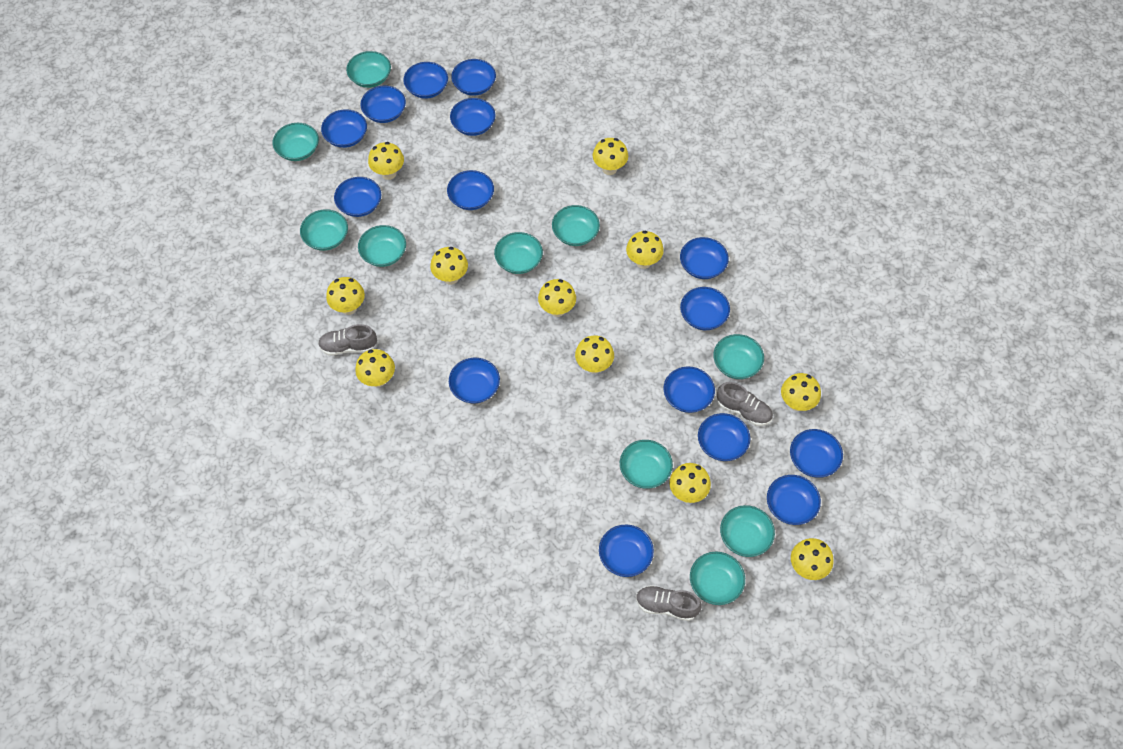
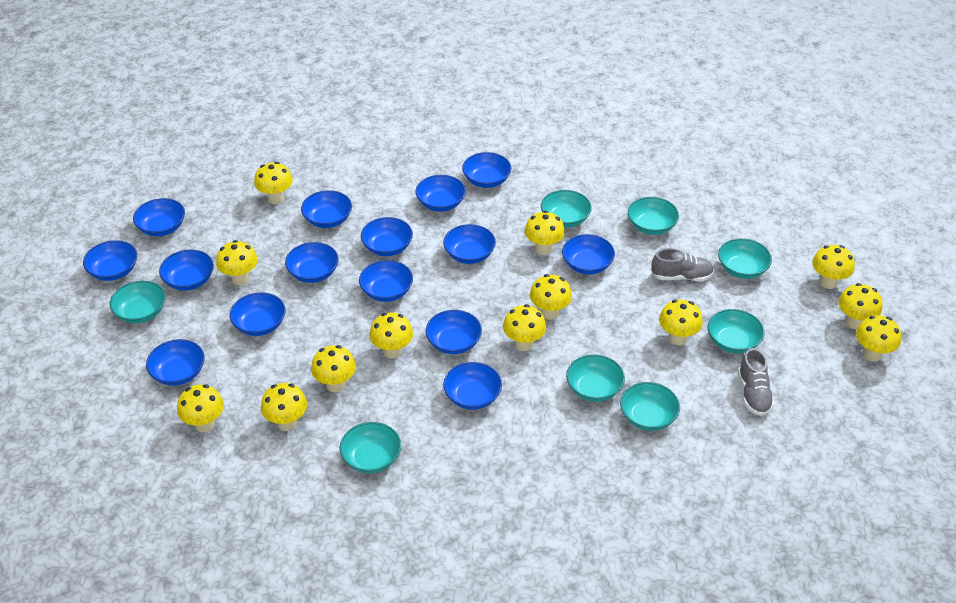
grey shoe: 3 -> 2
turquoise bowl: 10 -> 8
yellow mushroom: 11 -> 13

